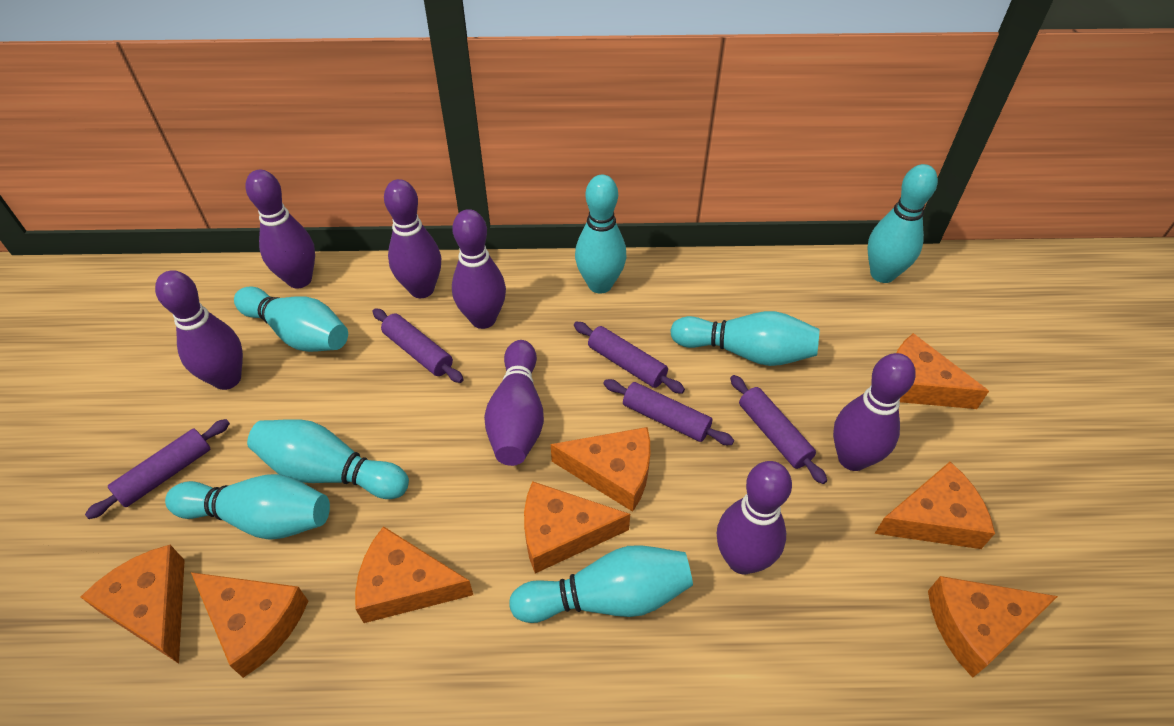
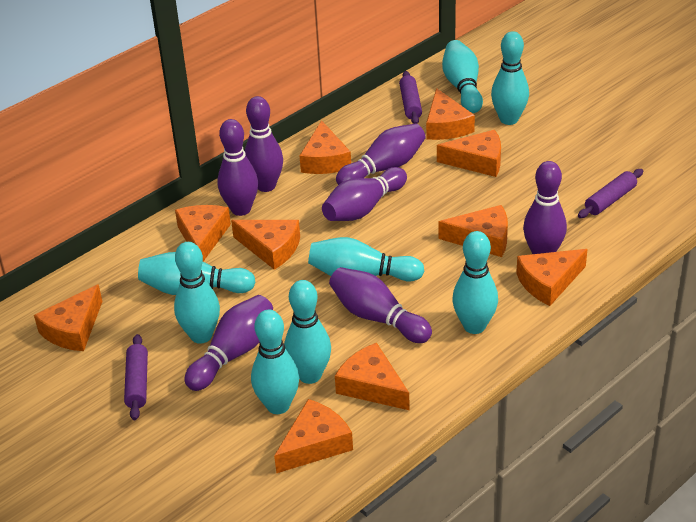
orange cheese: 8 -> 10
purple rolling pin: 5 -> 3
turquoise bowling pin: 7 -> 8

